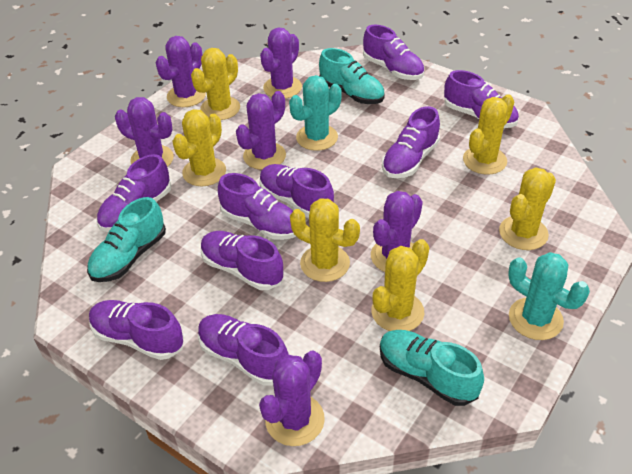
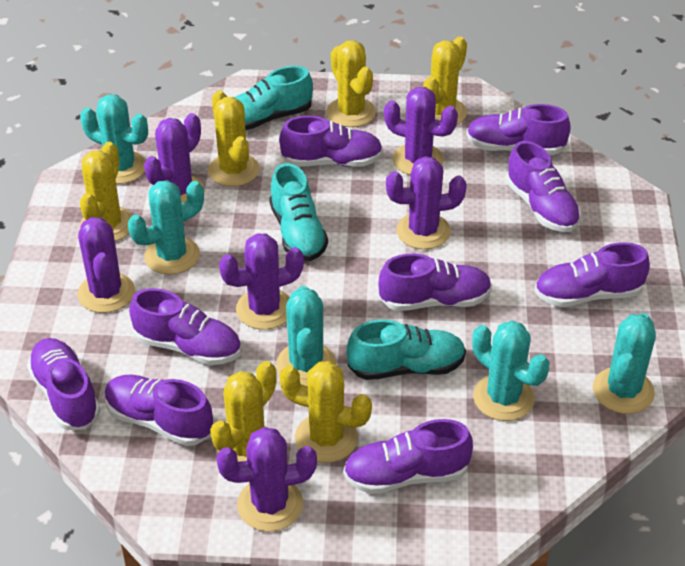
turquoise cactus: 2 -> 5

